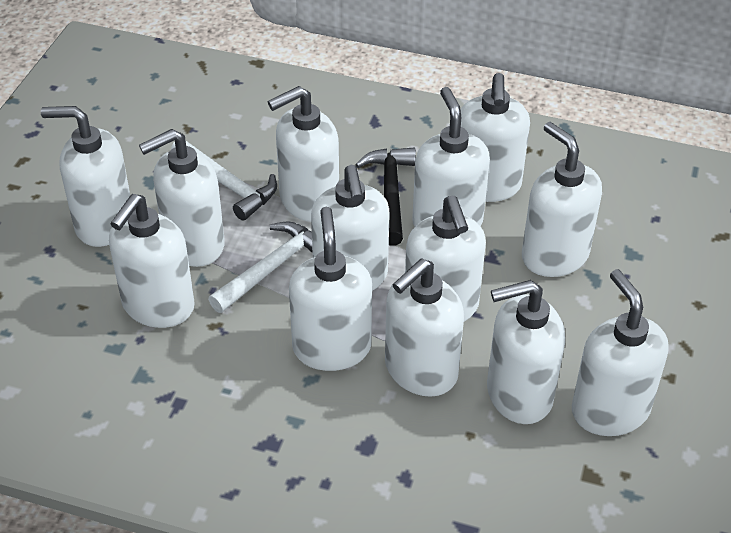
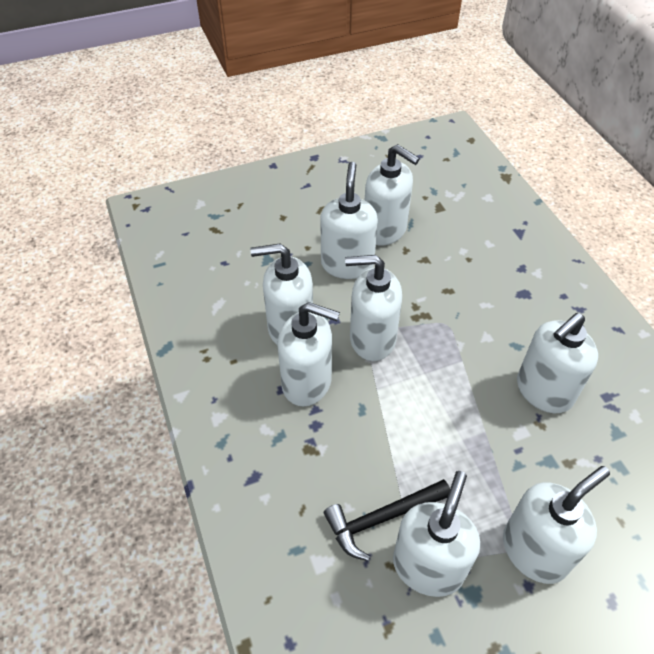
white hammer: 2 -> 0
white soap dispenser: 13 -> 8

